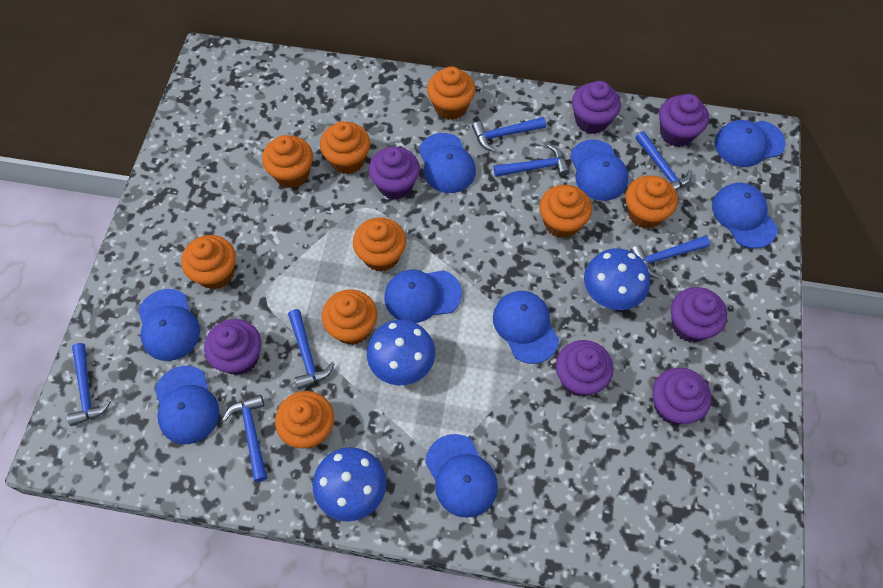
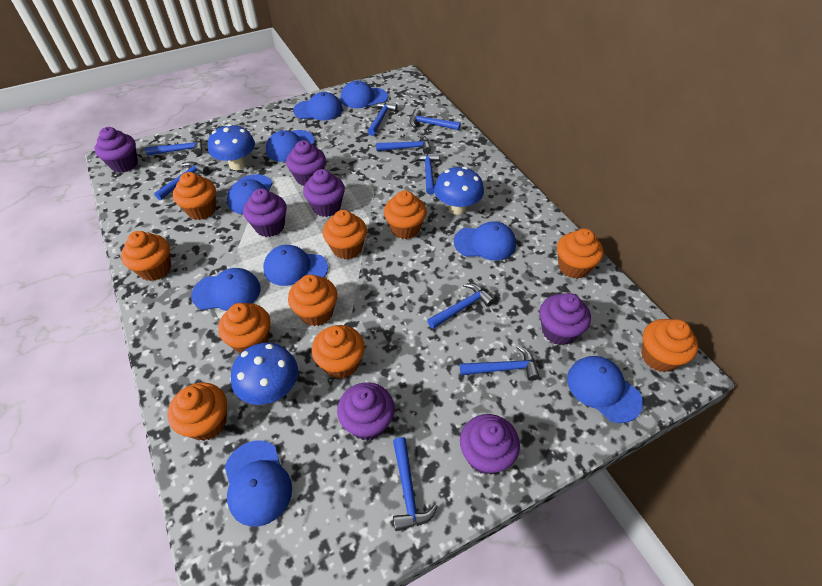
blue hammer: 7 -> 9
orange cupcake: 9 -> 10

